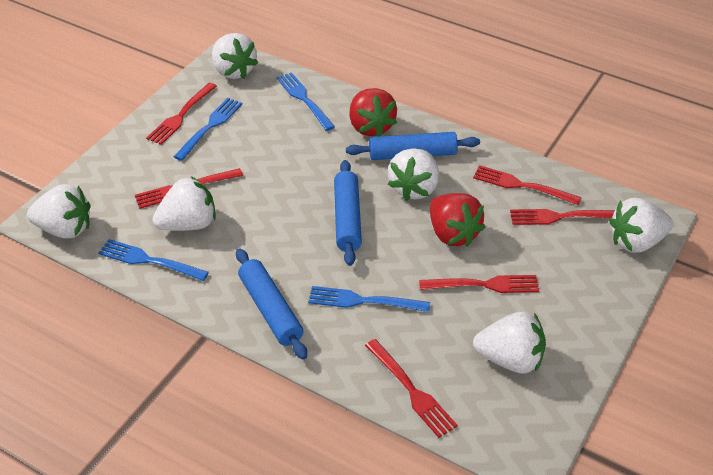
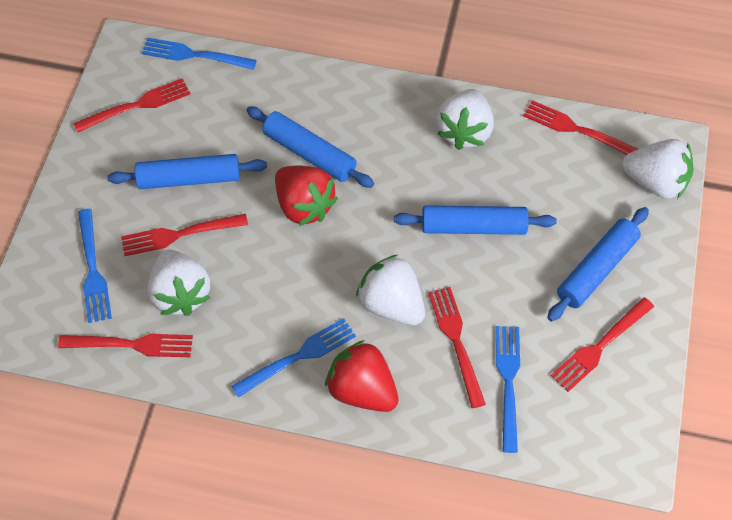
blue rolling pin: 3 -> 4
white strawberry: 6 -> 4

